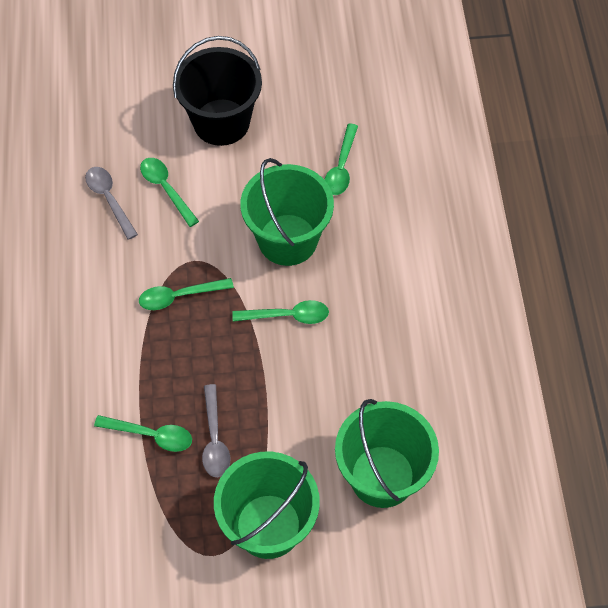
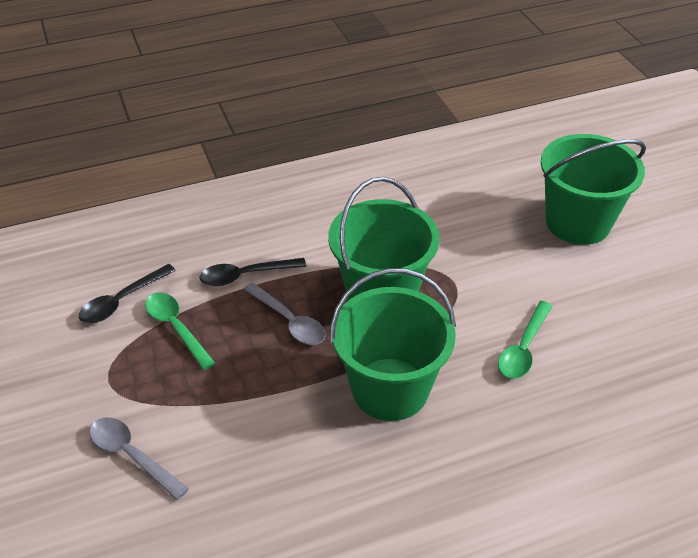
black bucket: 1 -> 0
black spoon: 0 -> 2
green spoon: 5 -> 2

